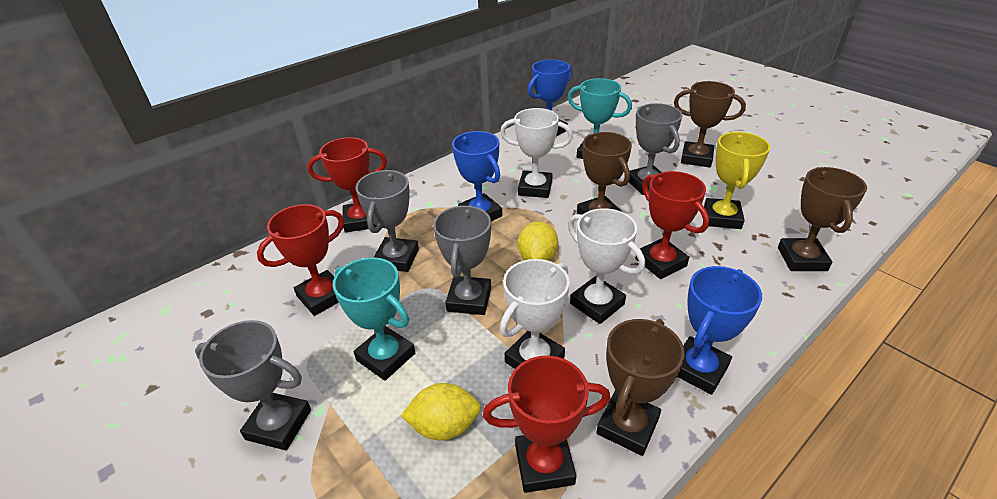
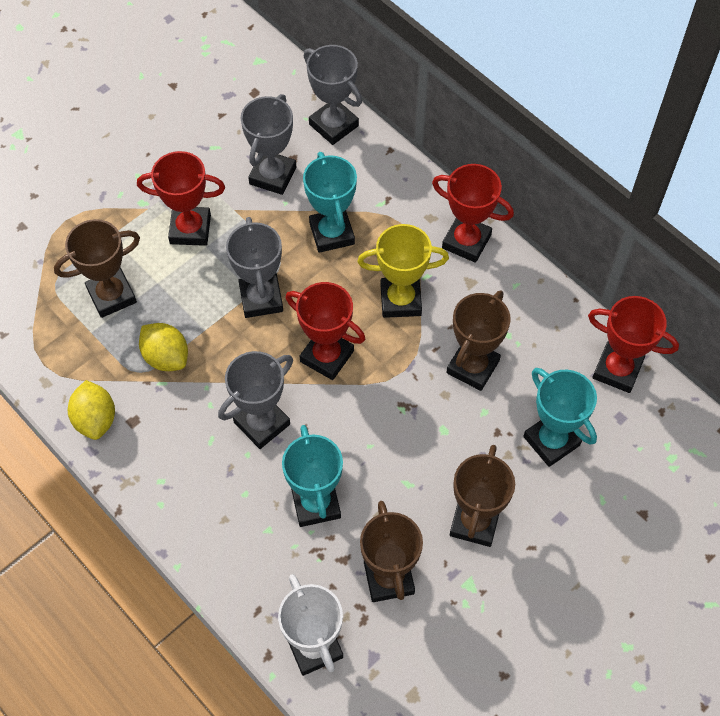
blue trophy: 3 -> 0
turquoise trophy: 2 -> 3
white trophy: 3 -> 1

